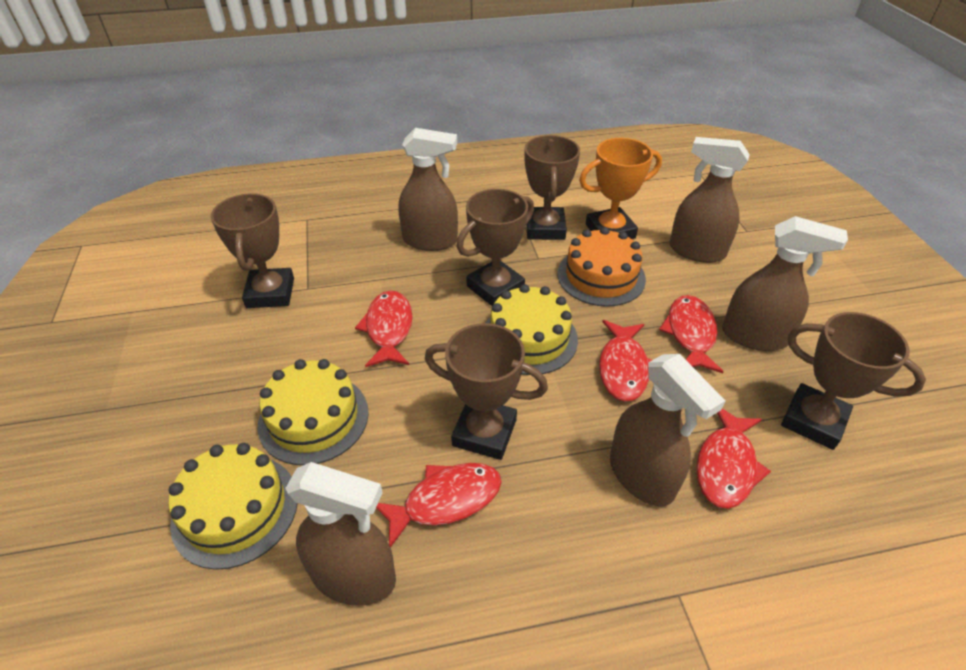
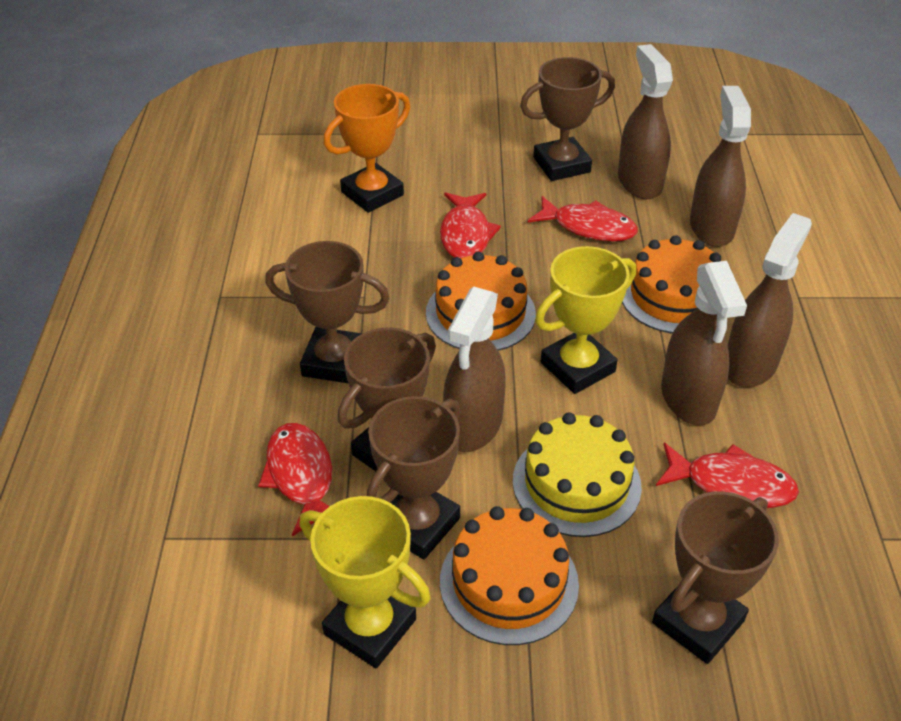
orange cake: 1 -> 3
red fish: 5 -> 4
yellow cake: 3 -> 1
yellow trophy: 0 -> 2

